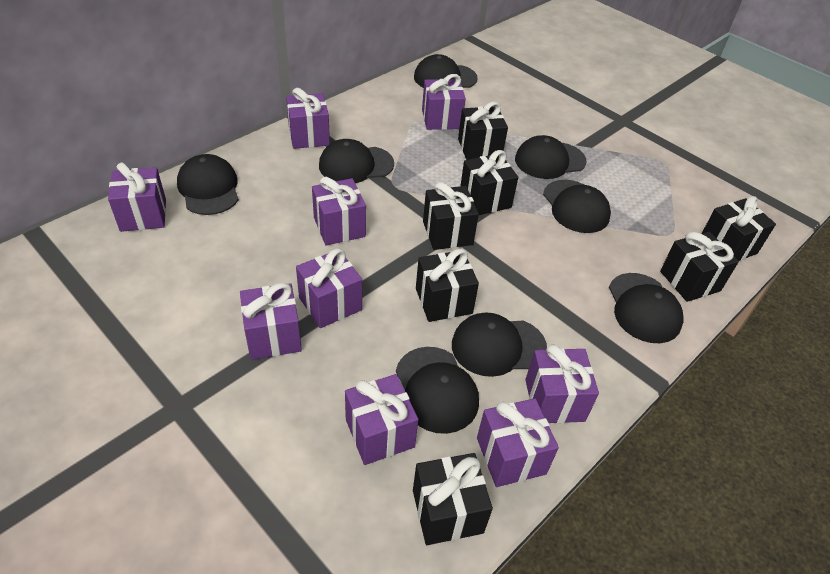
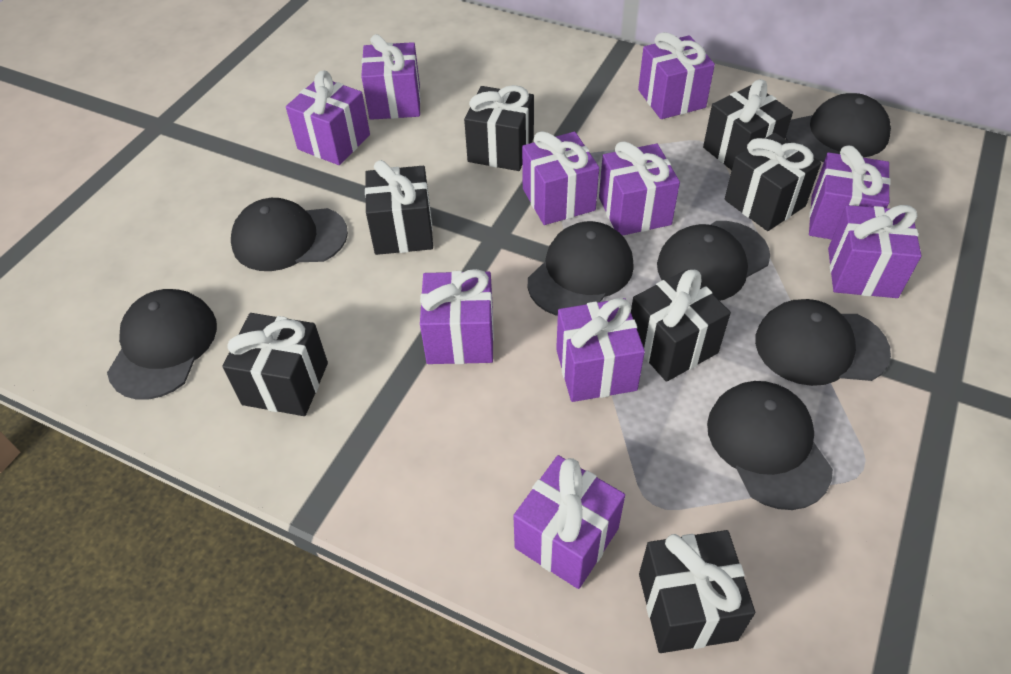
black cap: 8 -> 7
purple gift: 9 -> 10

